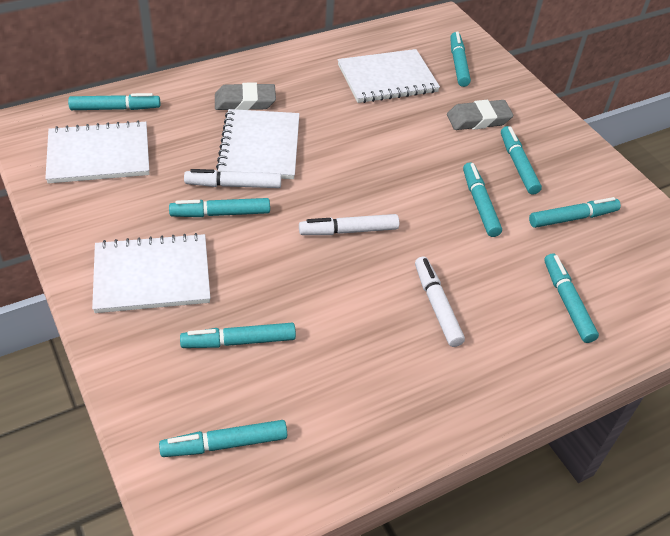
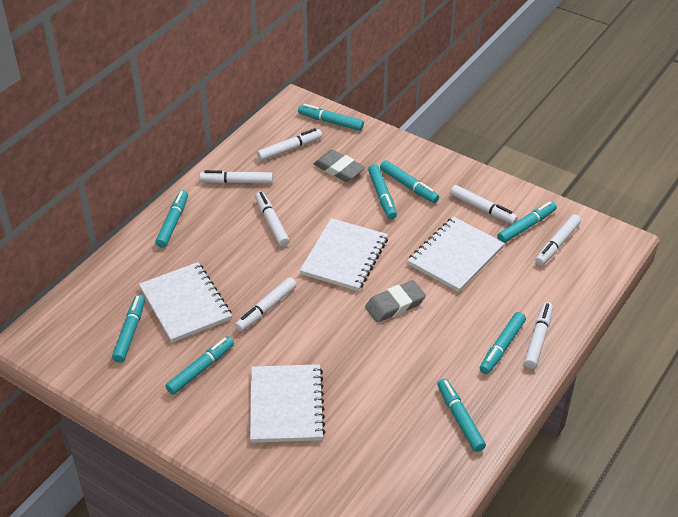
white marker: 3 -> 7

